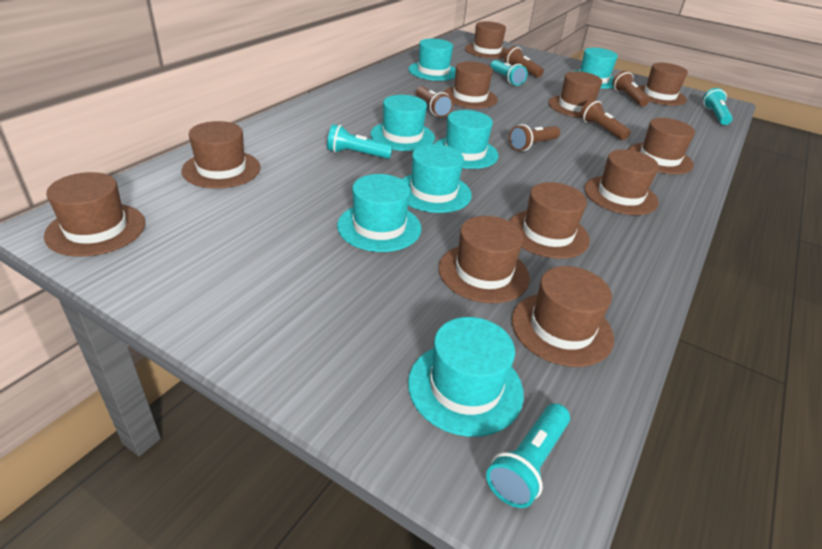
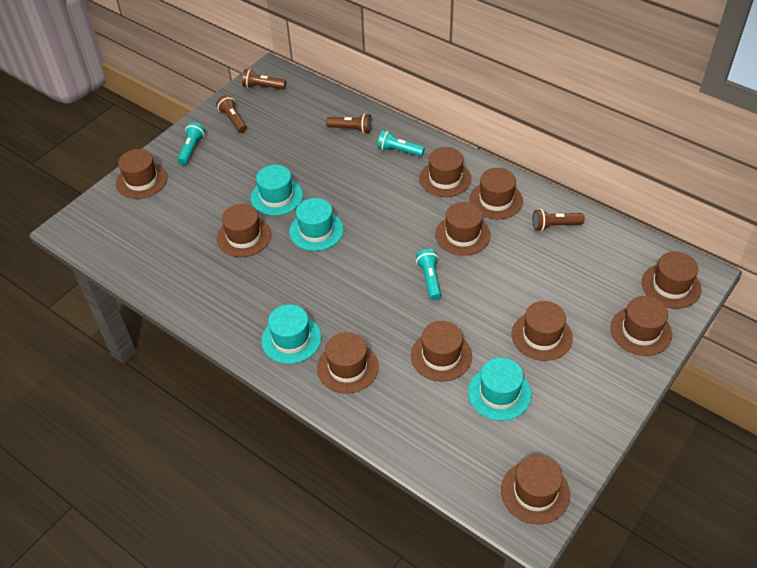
brown flashlight: 5 -> 4
turquoise flashlight: 4 -> 3
turquoise hat: 7 -> 4

